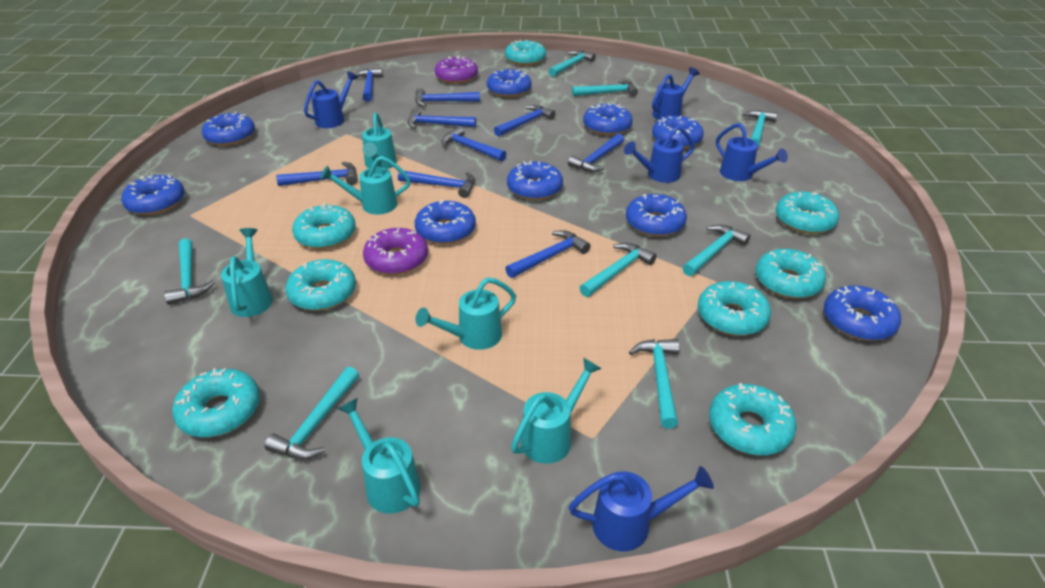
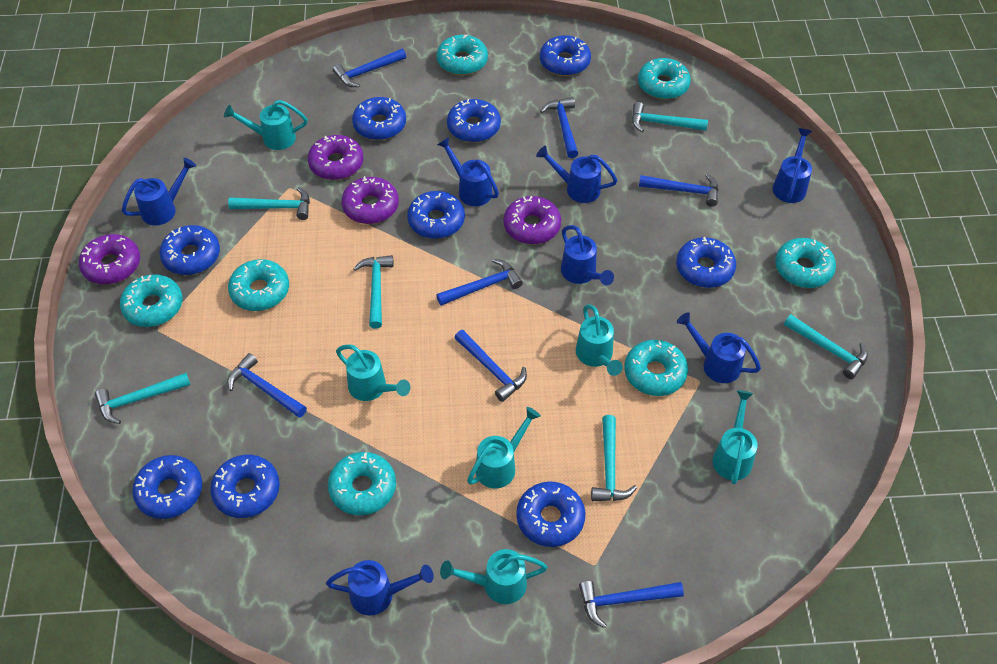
blue hammer: 9 -> 7
blue watering can: 5 -> 7
purple donut: 2 -> 4
turquoise donut: 8 -> 7
turquoise hammer: 8 -> 6

